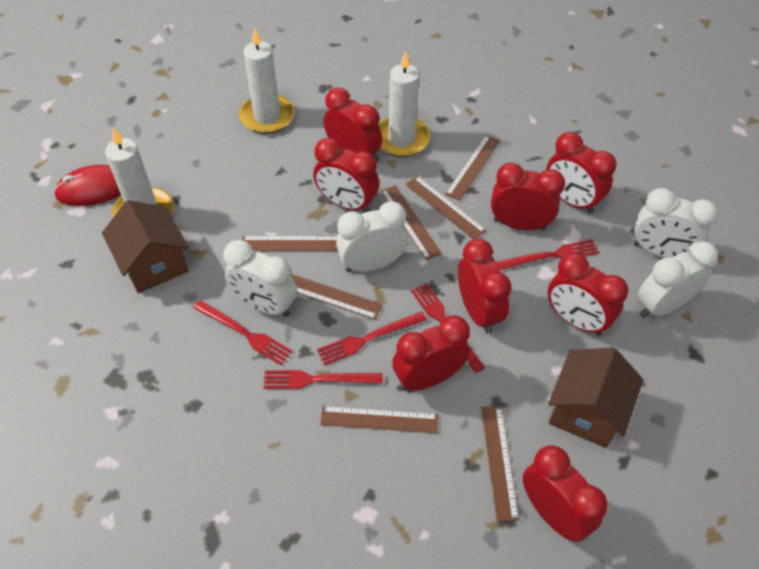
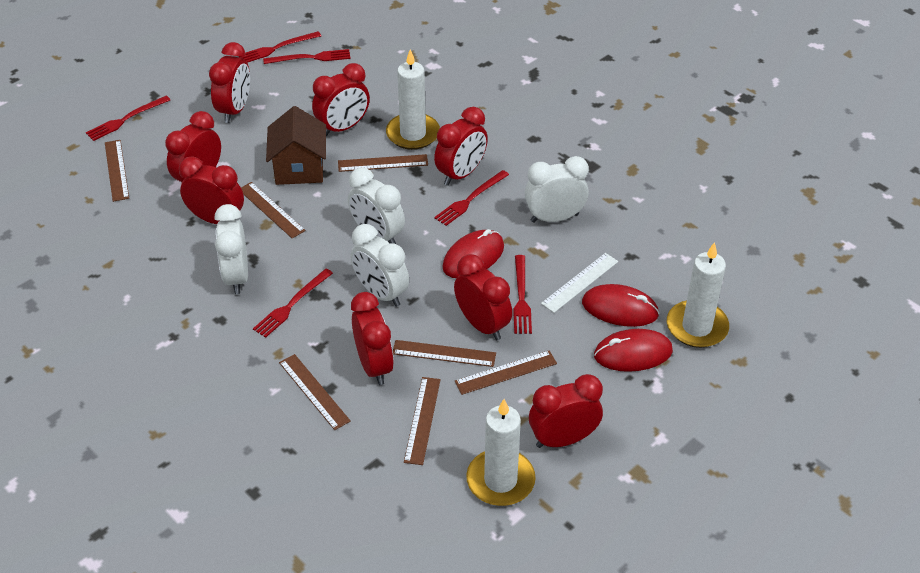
brown house: 2 -> 1
red fork: 5 -> 6
red mouse: 1 -> 3
white ruler: 0 -> 1

